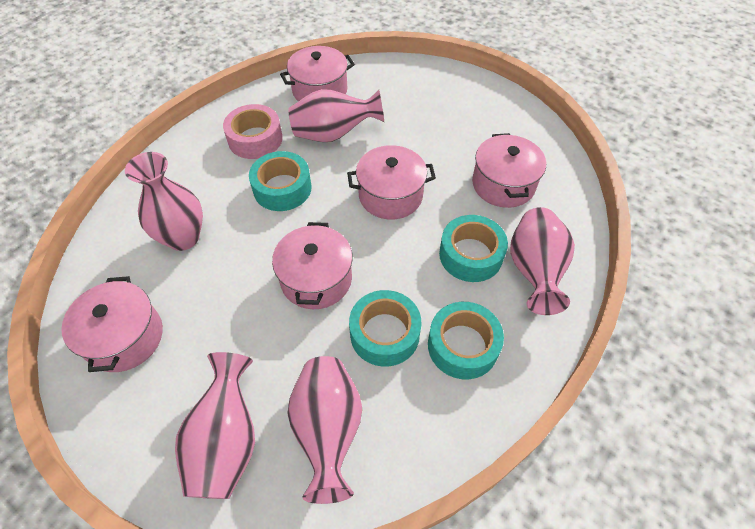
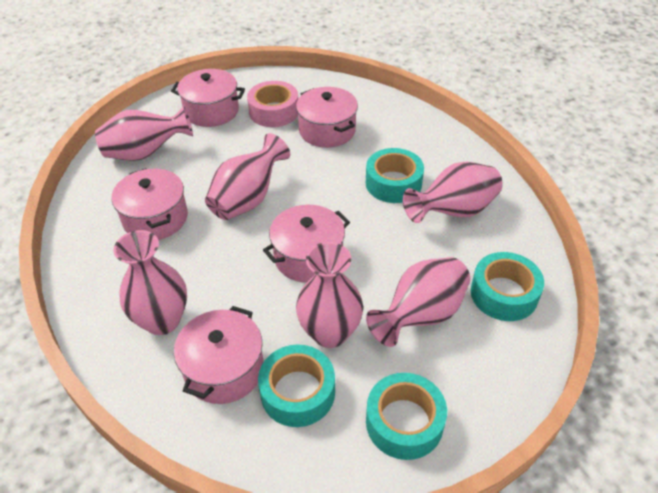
pink vase: 5 -> 6

